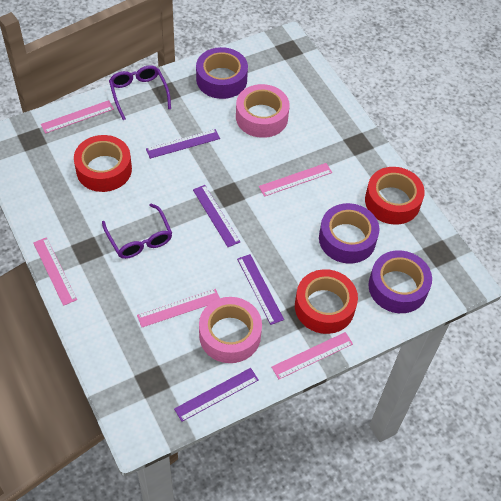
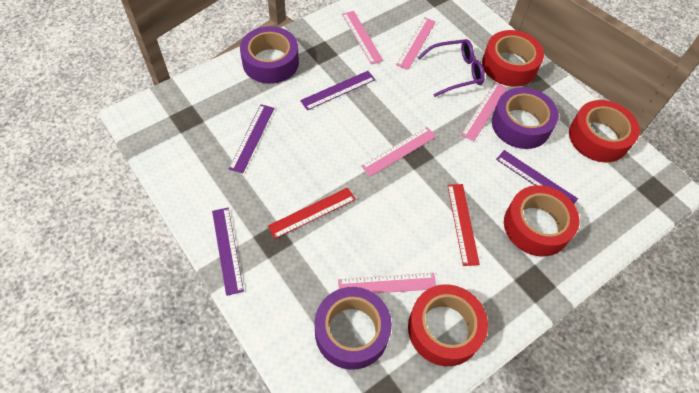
pink tape: 2 -> 0
purple glasses: 2 -> 1
red ruler: 0 -> 2
red tape: 3 -> 4

